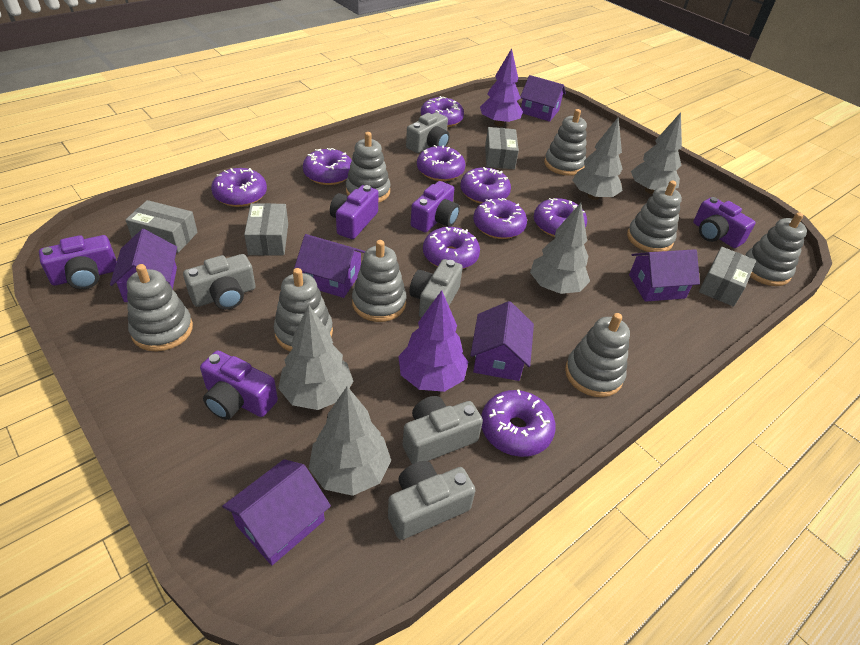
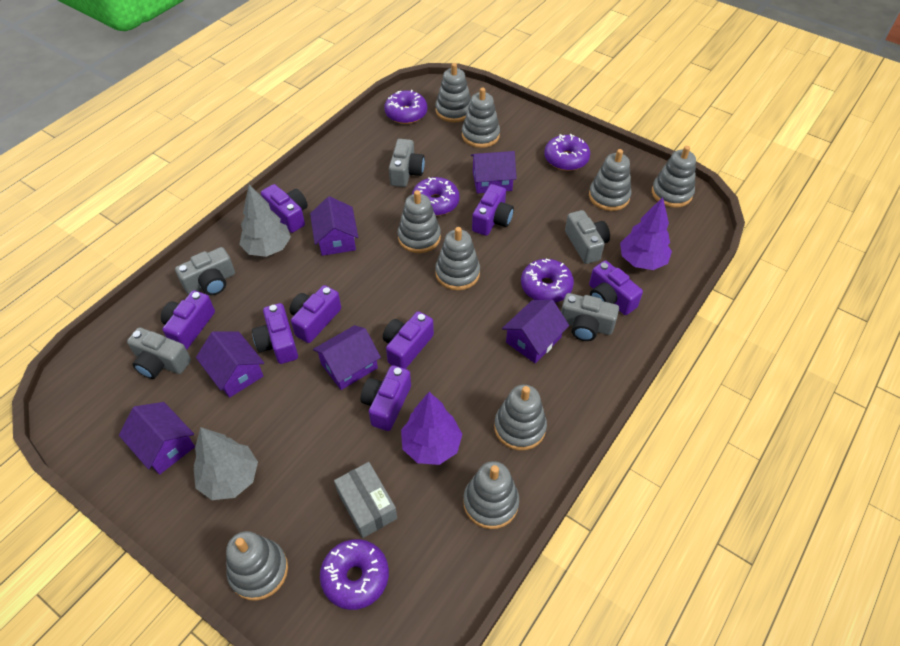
grey box: 4 -> 1
grey stacking toy: 8 -> 9
grey tree: 5 -> 2
purple camera: 5 -> 8
purple donut: 9 -> 5

